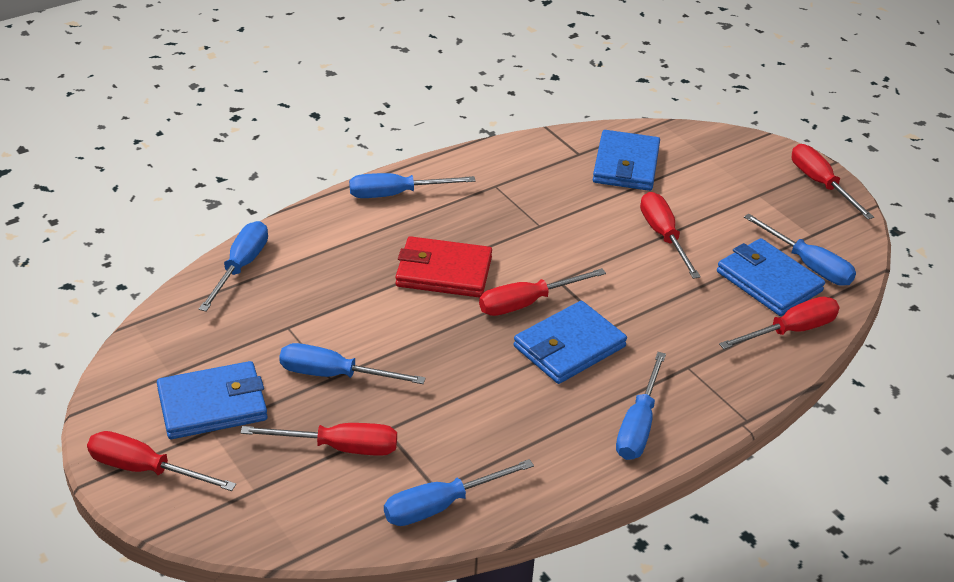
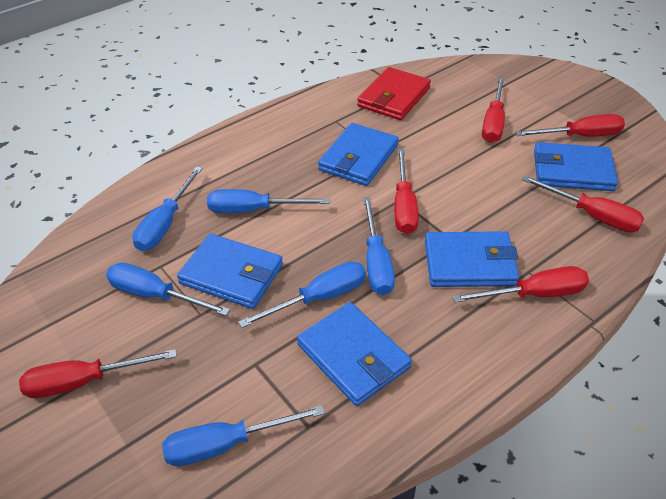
blue wallet: 4 -> 5

